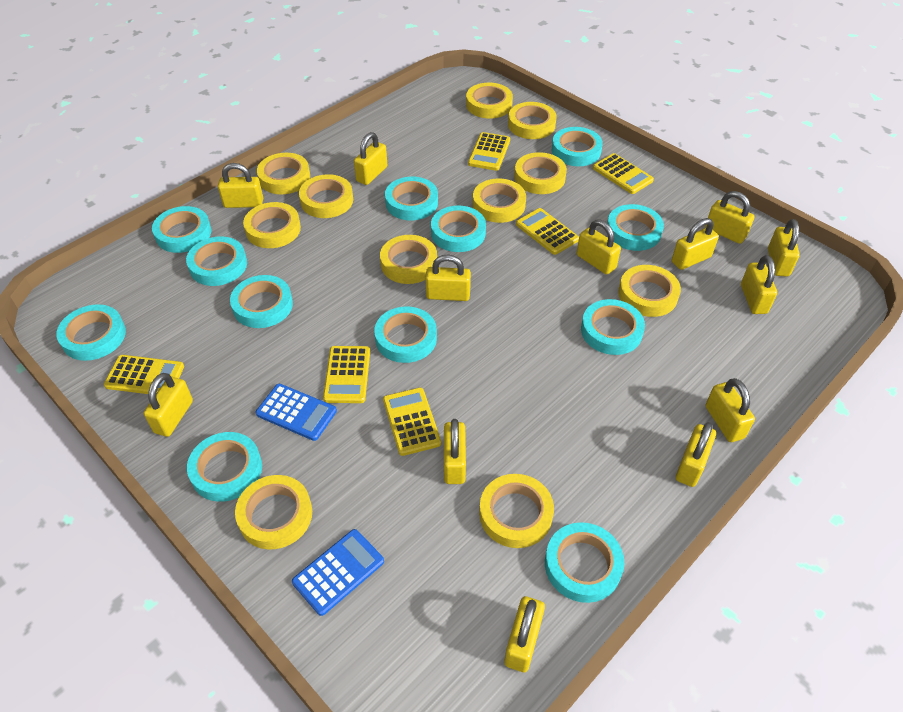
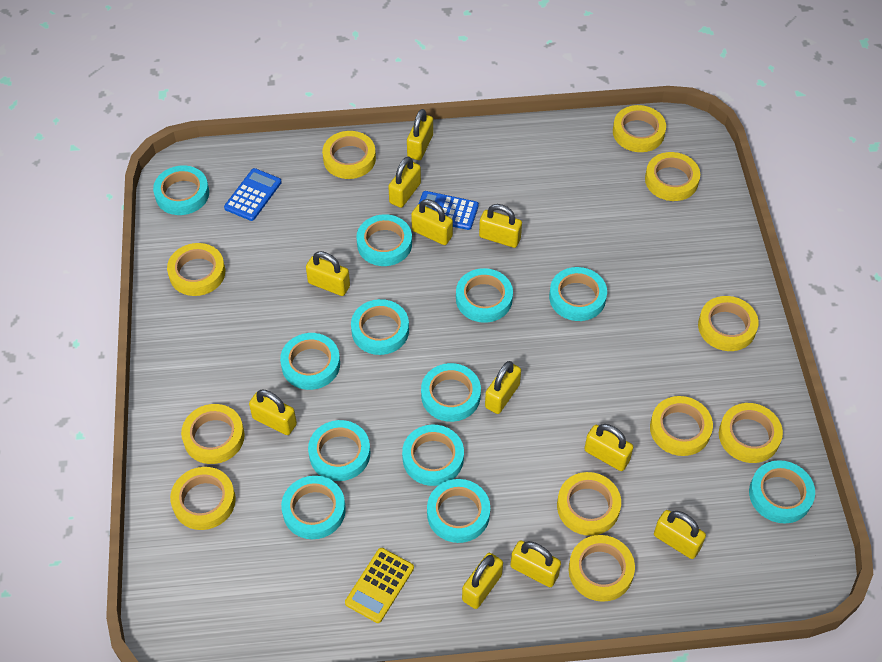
yellow calculator: 6 -> 1
yellow padlock: 13 -> 11

